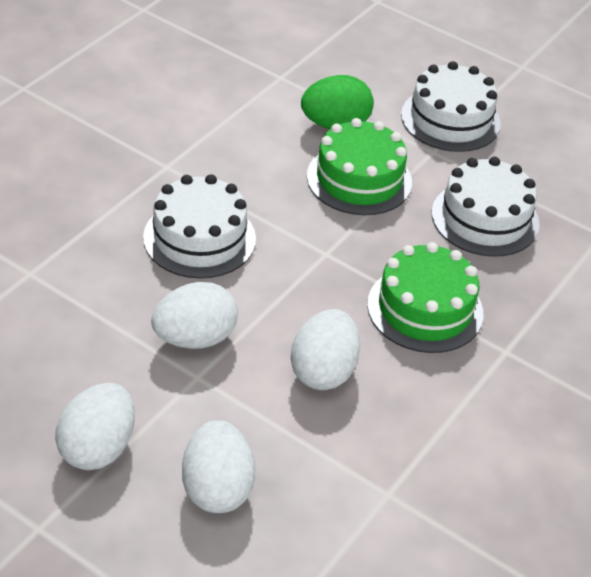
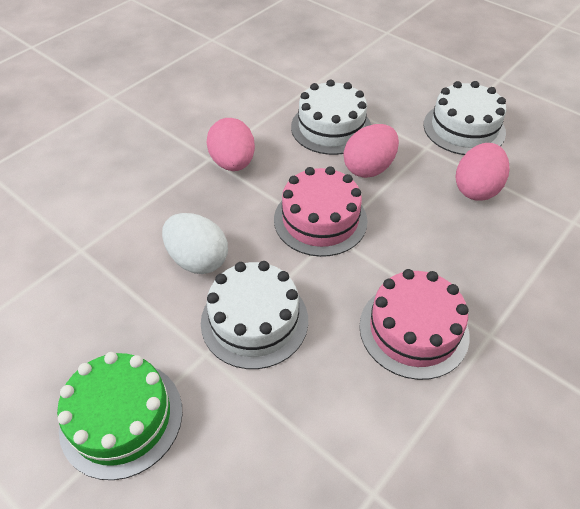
green cake: 2 -> 1
green egg: 1 -> 0
pink cake: 0 -> 2
pink egg: 0 -> 3
white egg: 4 -> 1

